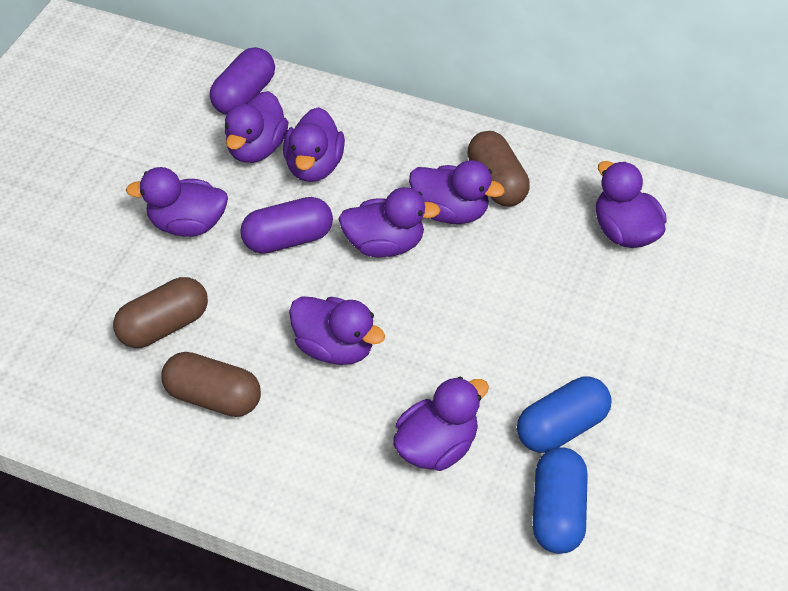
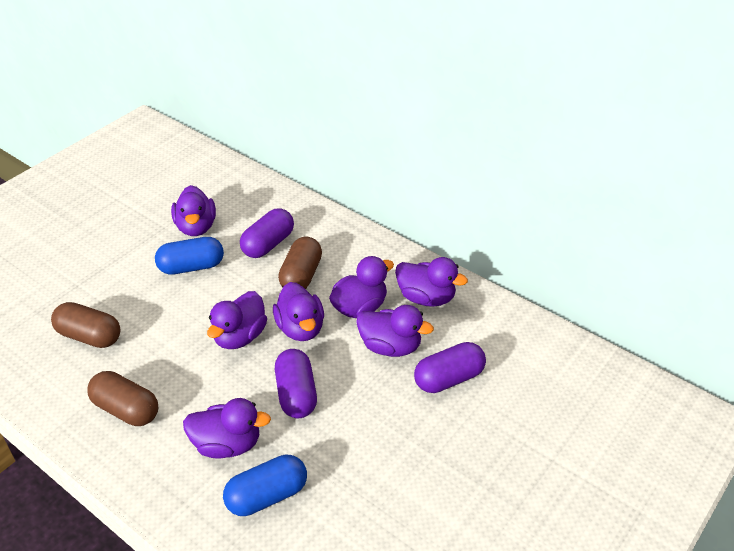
purple capsule: 2 -> 3
purple duck: 8 -> 7

